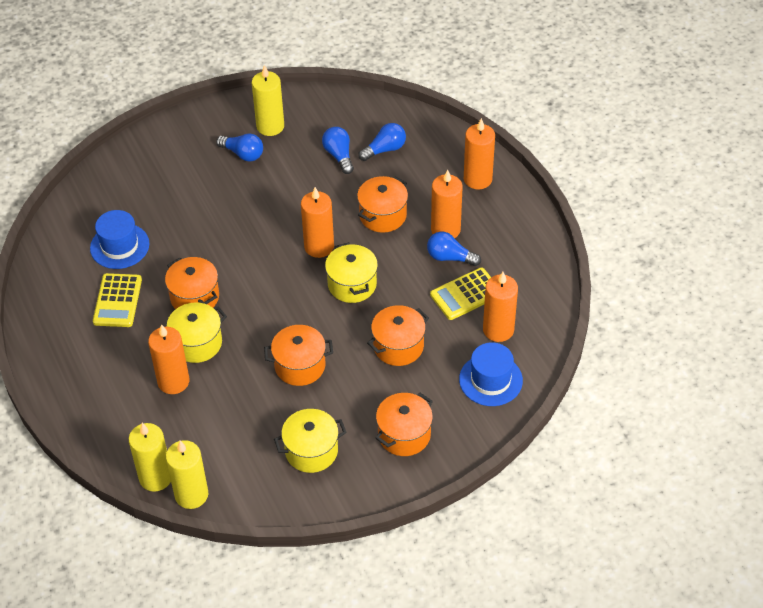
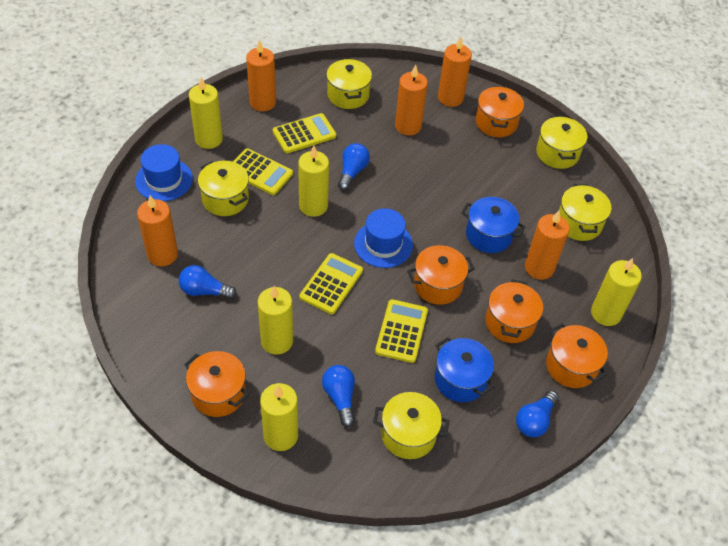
blue pot: 0 -> 2
yellow calculator: 2 -> 4
yellow candle: 3 -> 5
yellow pot: 3 -> 5

